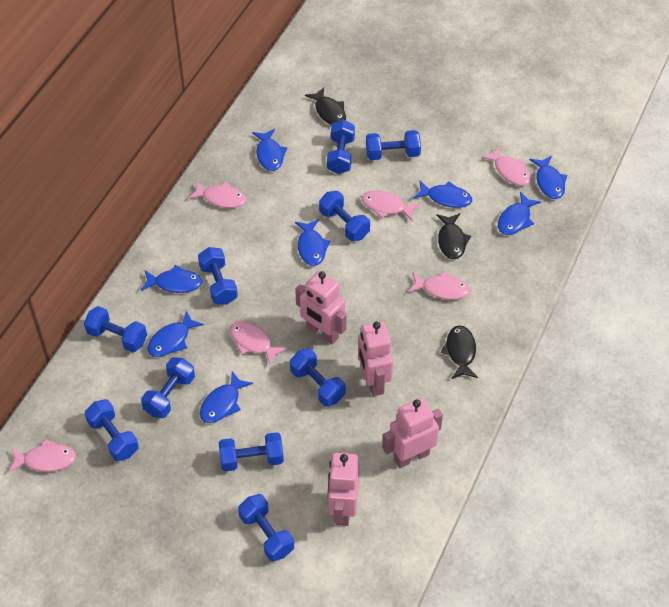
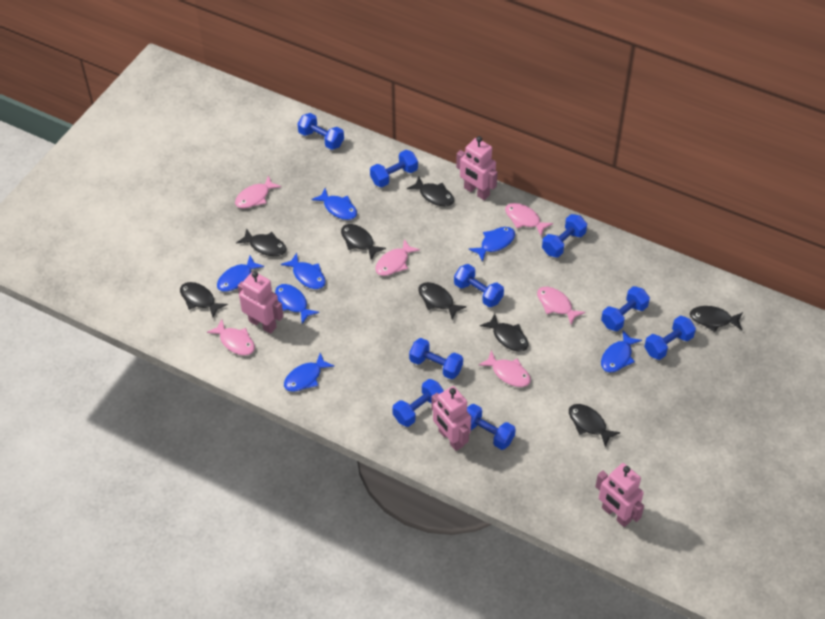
black fish: 3 -> 8
blue dumbbell: 10 -> 9
blue fish: 8 -> 7

